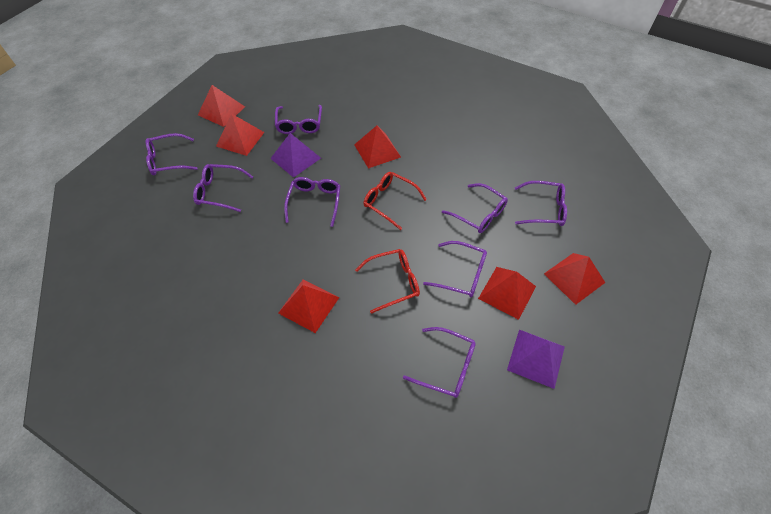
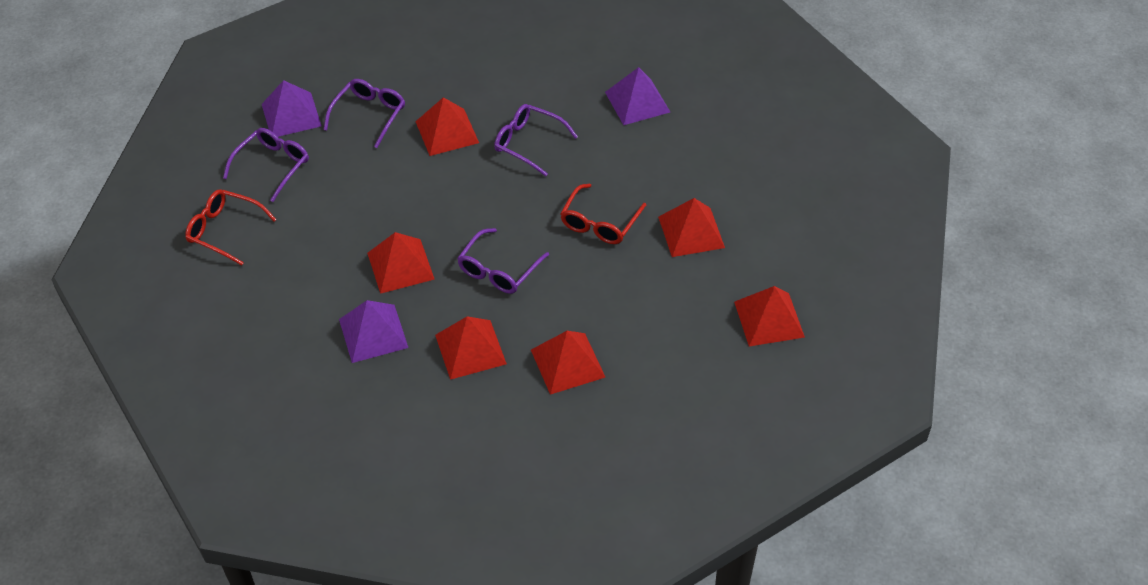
purple glasses: 8 -> 4
purple pyramid: 2 -> 3

